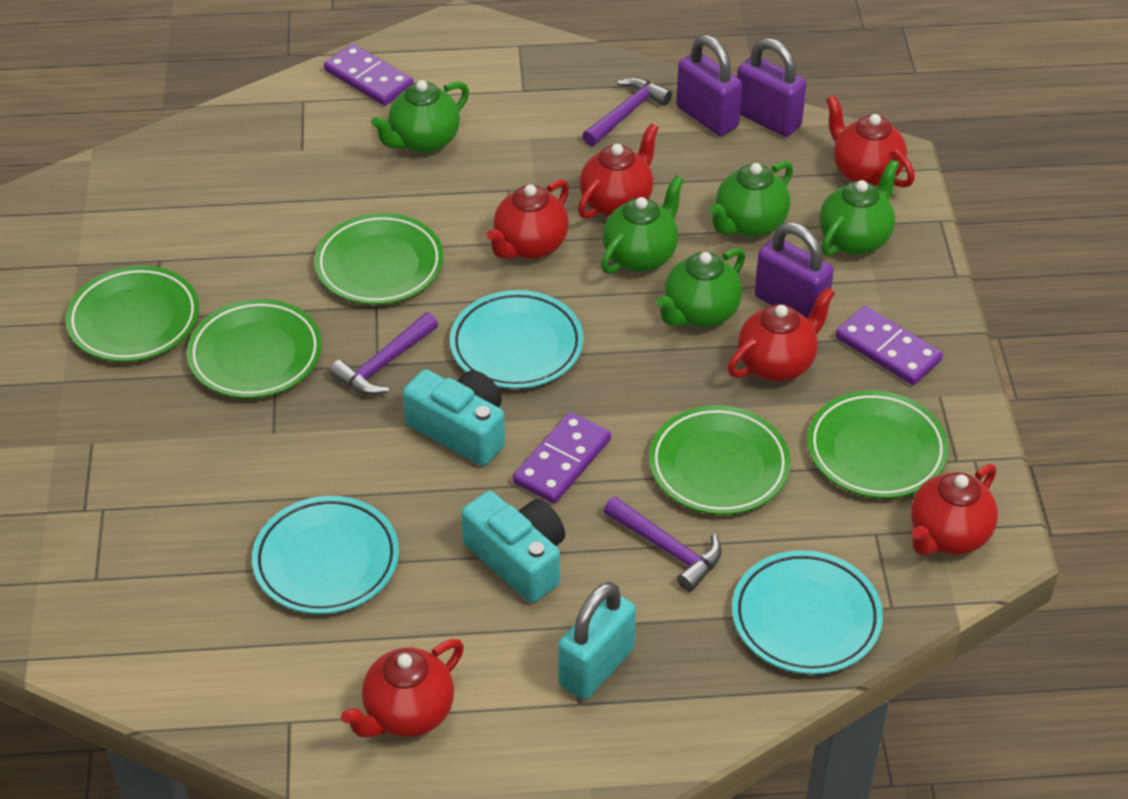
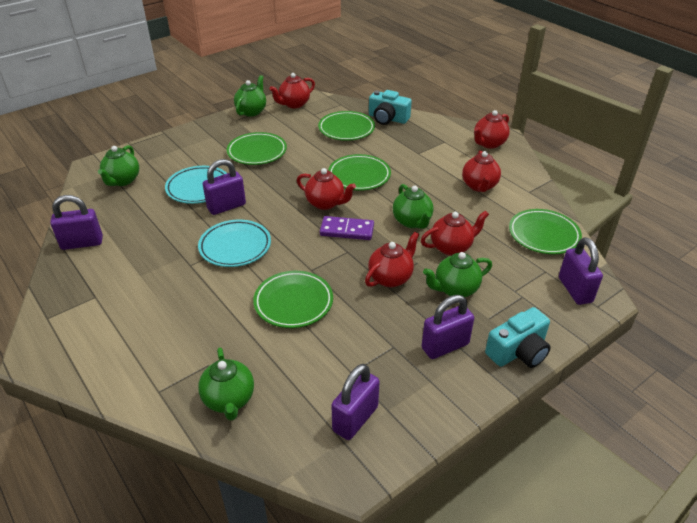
purple domino: 3 -> 1
purple hammer: 3 -> 0
purple padlock: 3 -> 5
turquoise padlock: 1 -> 0
turquoise plate: 3 -> 2

